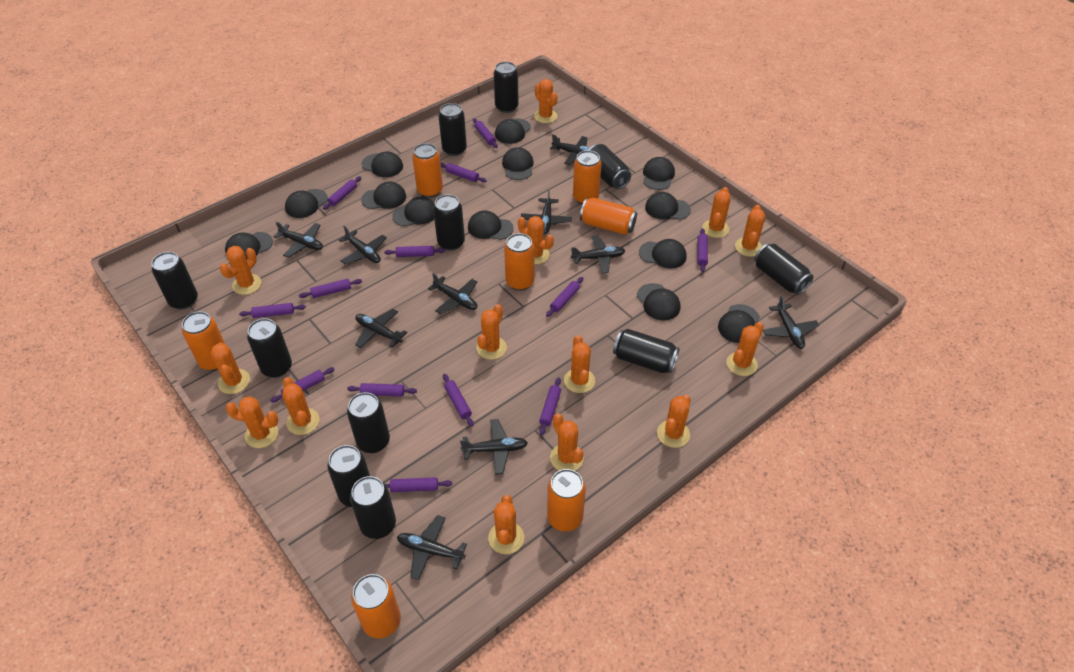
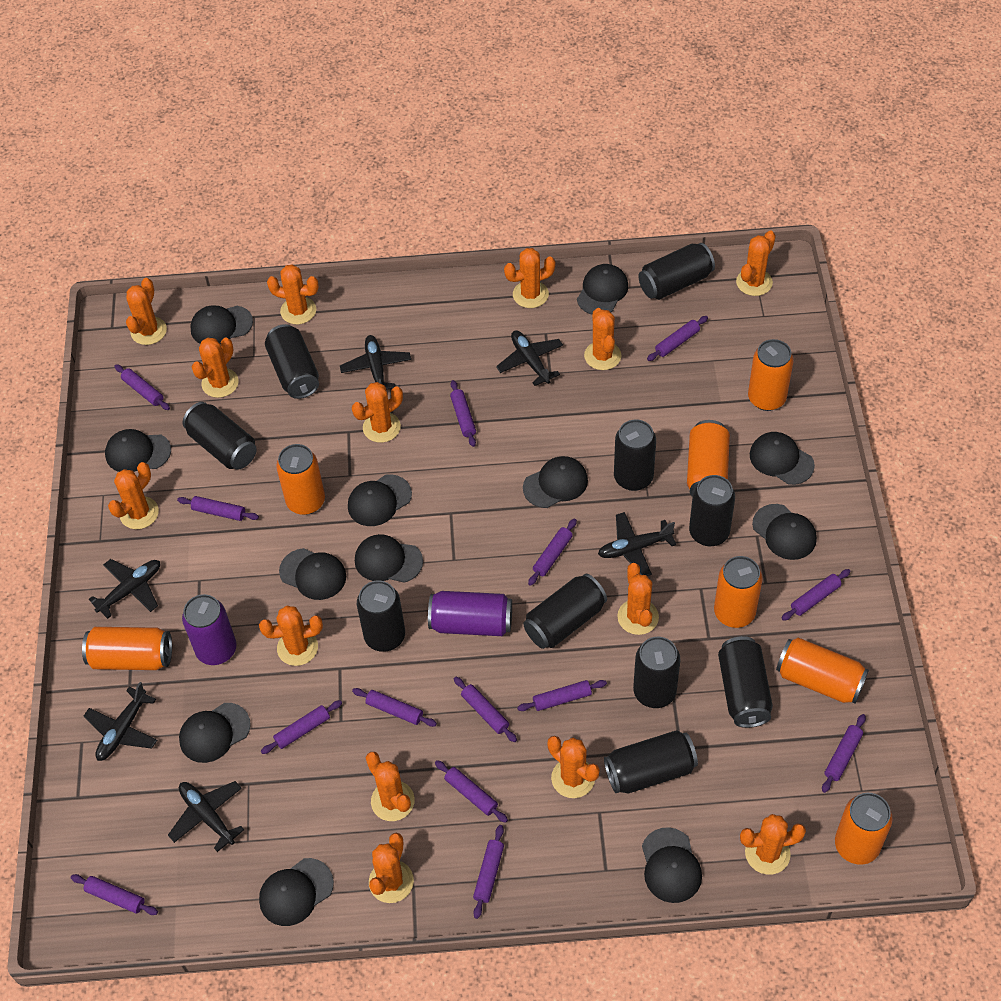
black can: 11 -> 10
black cap: 13 -> 12
black plane: 10 -> 6
purple can: 0 -> 2
purple rolling pin: 13 -> 14

